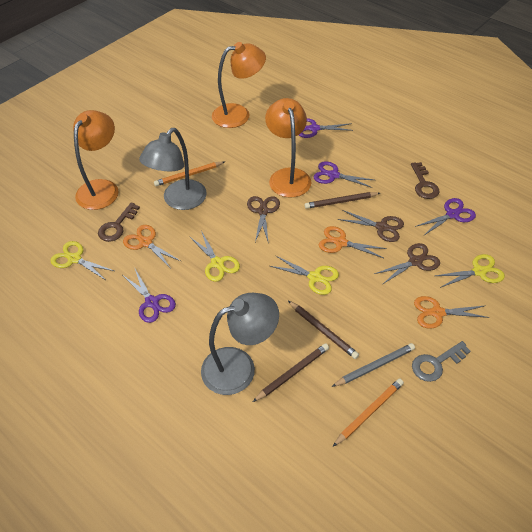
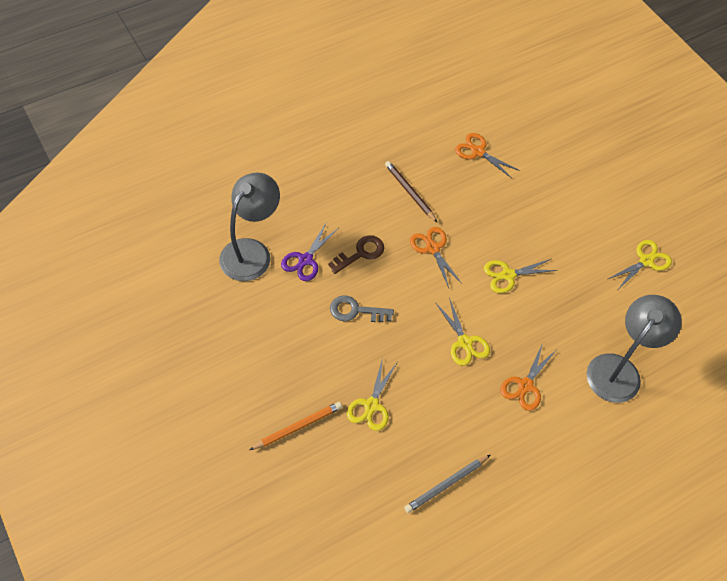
brown key: 2 -> 1
brown pencil: 3 -> 1
brown scissors: 3 -> 0
orange lamp: 3 -> 0
orange pencil: 2 -> 1
purple scissors: 4 -> 1

